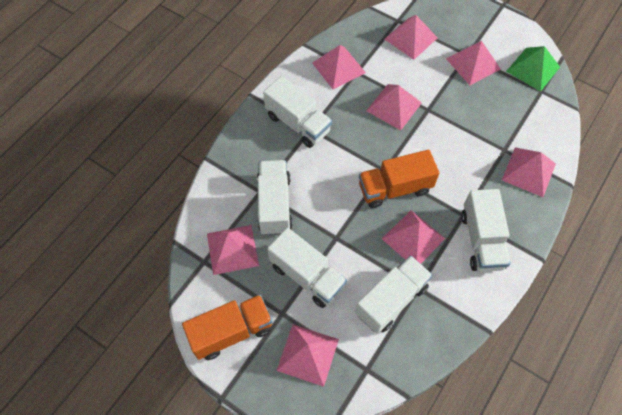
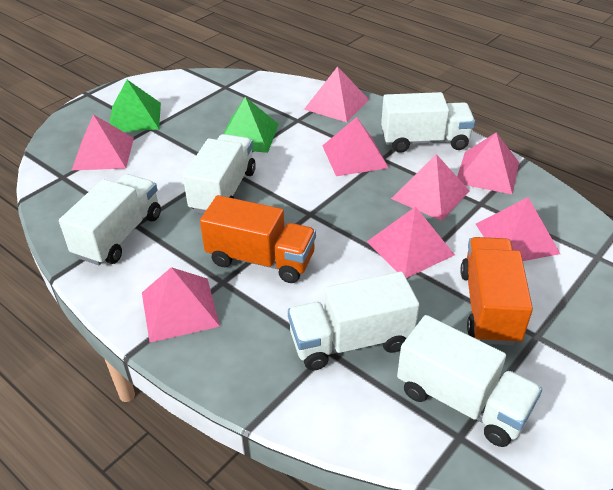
green pyramid: 1 -> 2

